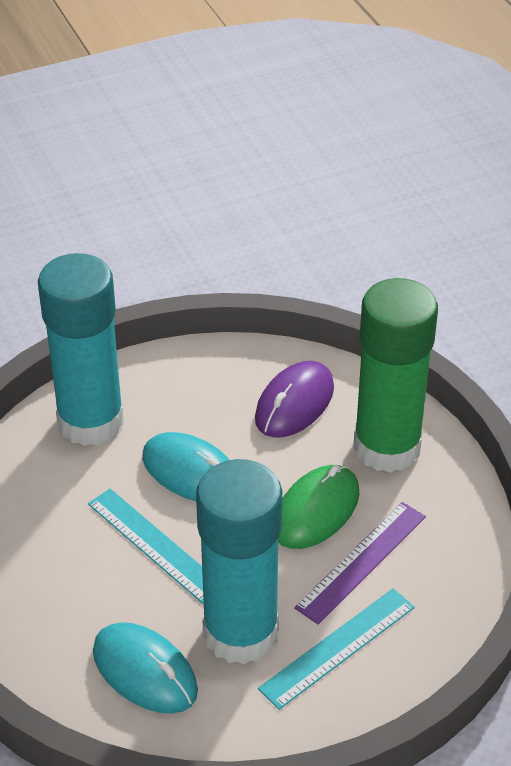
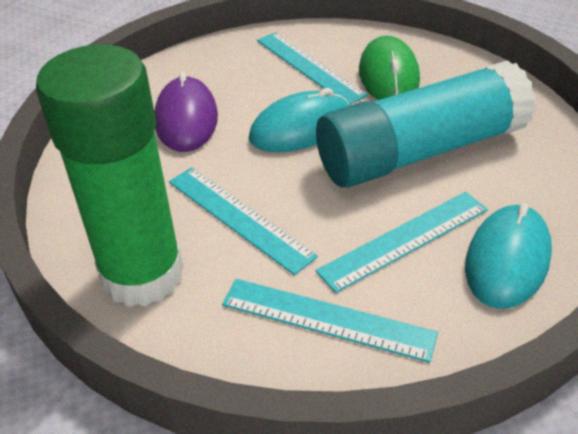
purple ruler: 1 -> 0
turquoise glue stick: 2 -> 1
turquoise ruler: 2 -> 4

